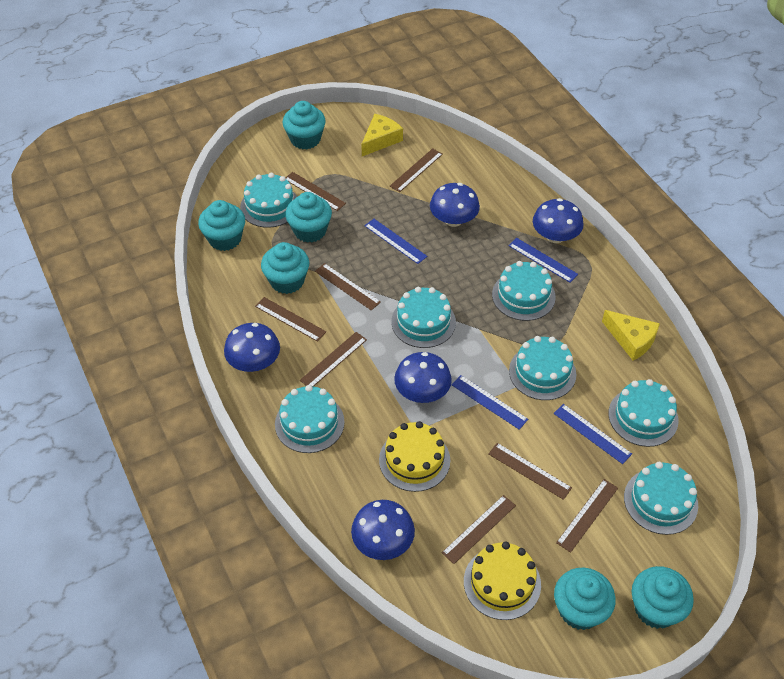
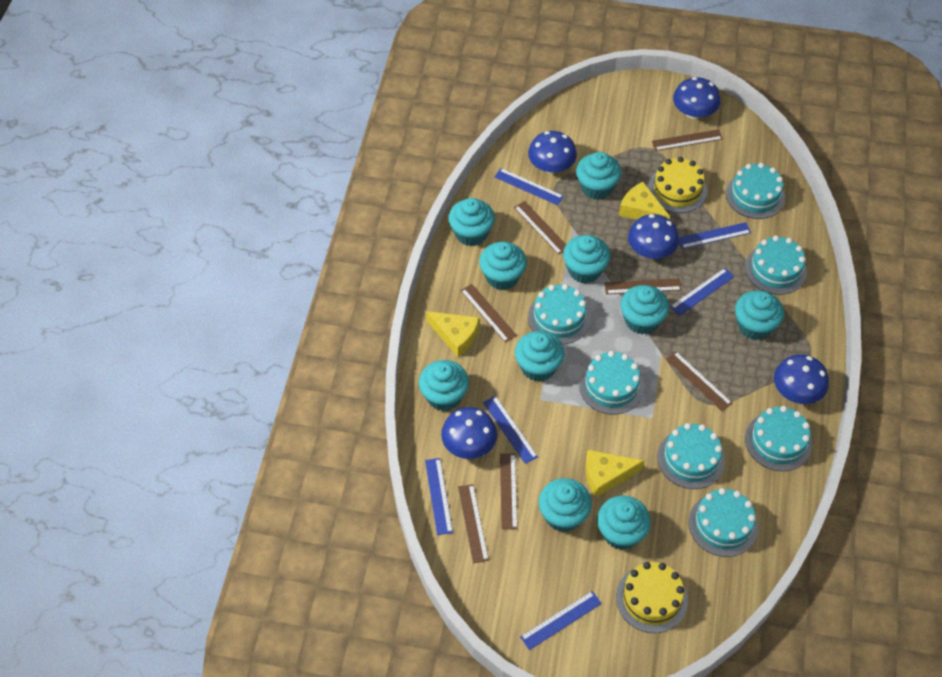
blue ruler: 4 -> 6
brown ruler: 8 -> 7
turquoise cupcake: 6 -> 10
yellow cheese: 2 -> 3

